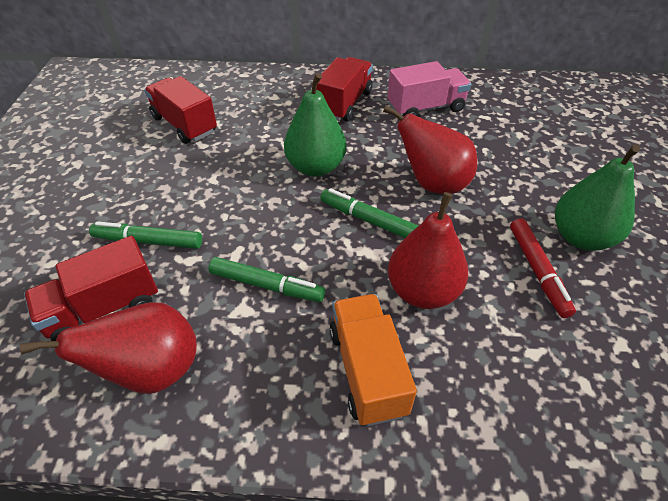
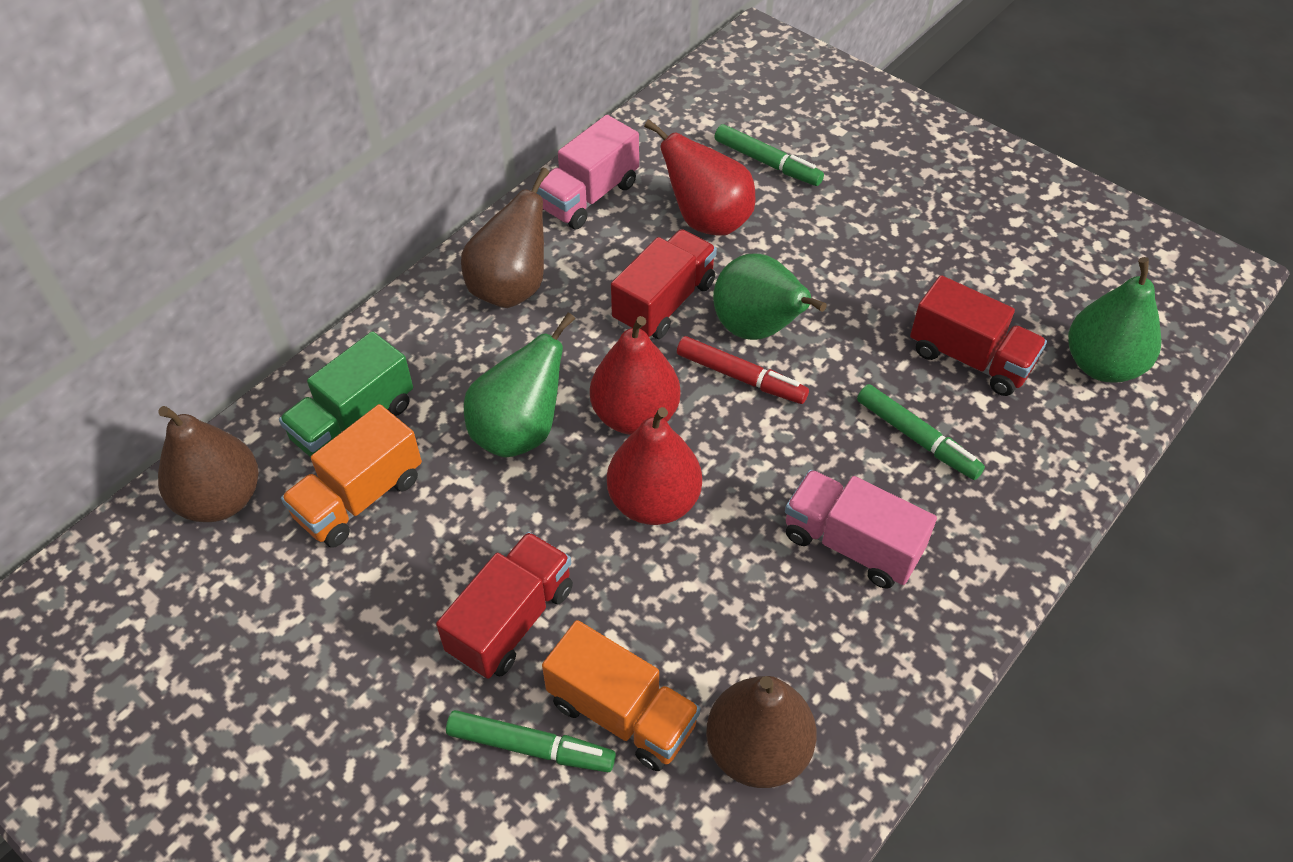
brown pear: 0 -> 3
green pear: 2 -> 3
green truck: 0 -> 1
orange truck: 1 -> 2
pink truck: 1 -> 2

